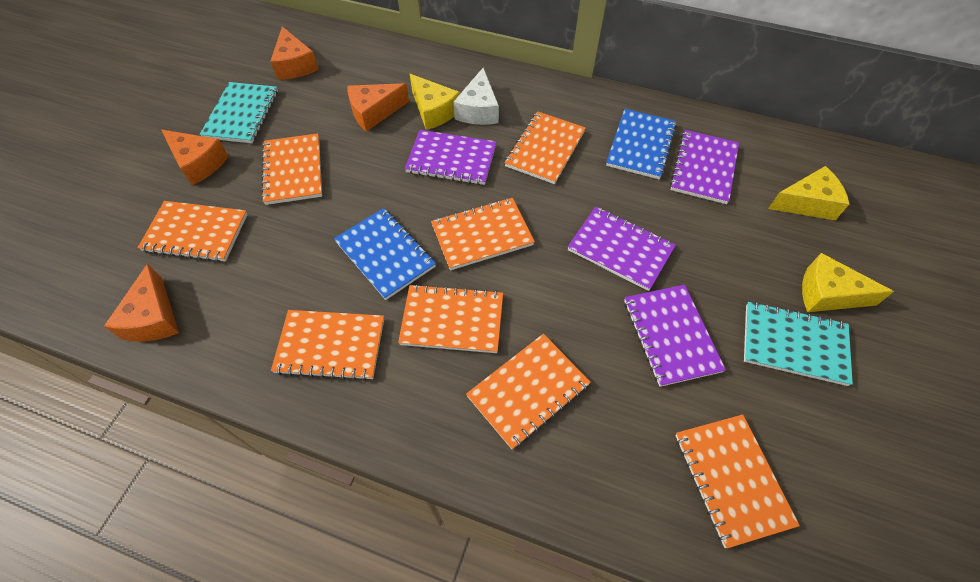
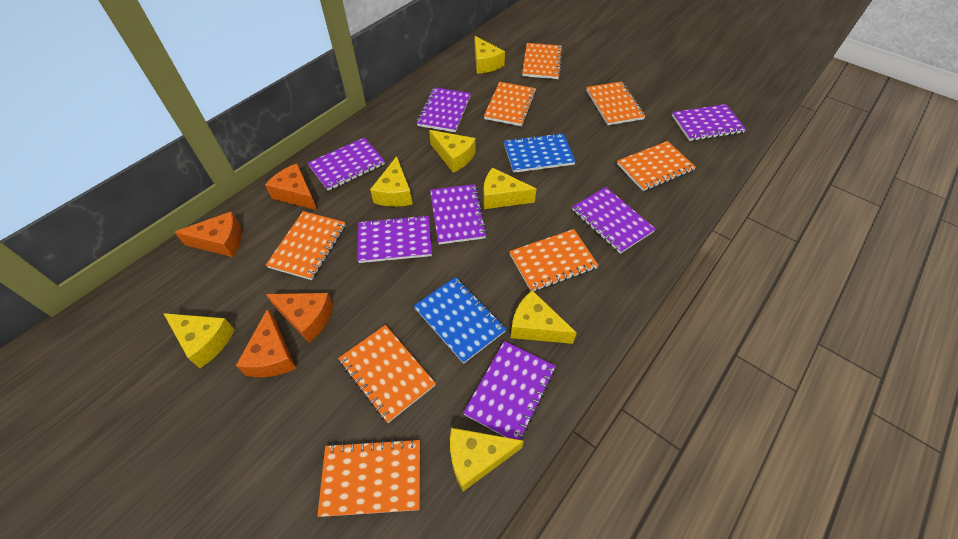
purple notebook: 4 -> 7
turquoise notebook: 2 -> 0
white cheese: 1 -> 0
yellow cheese: 3 -> 7

